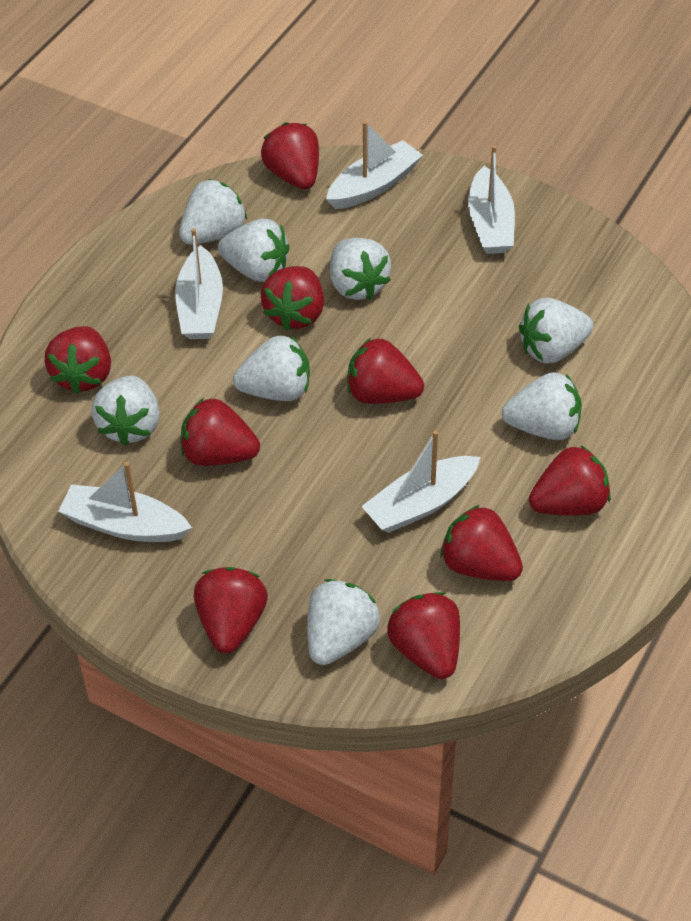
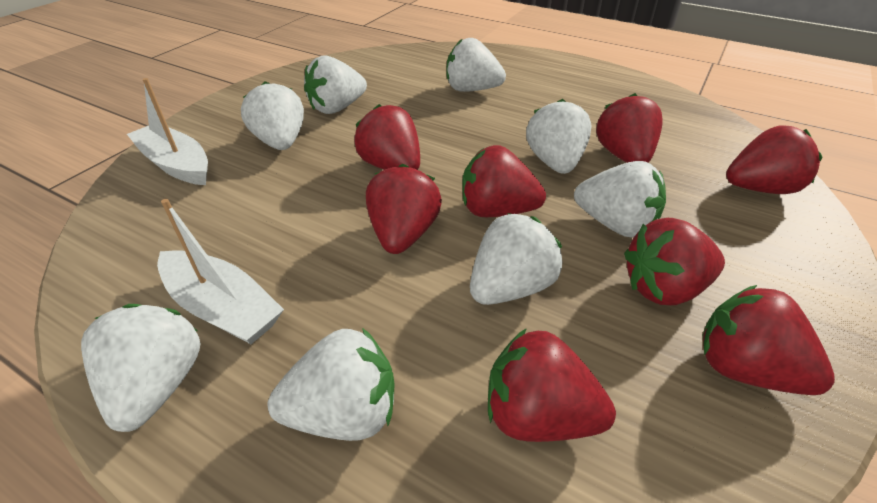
red strawberry: 9 -> 8
white boat: 5 -> 2

